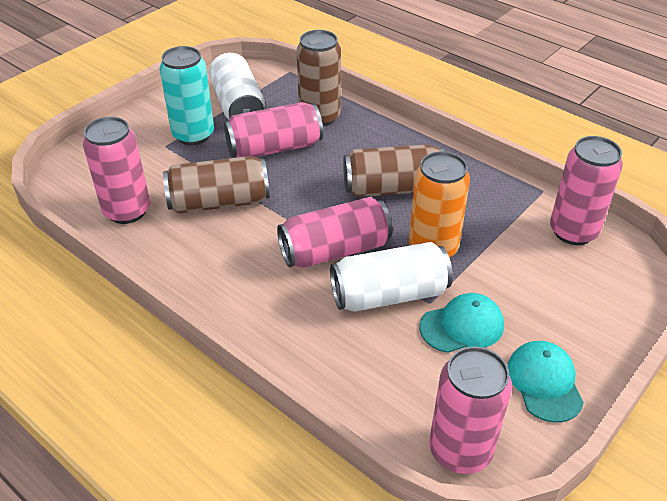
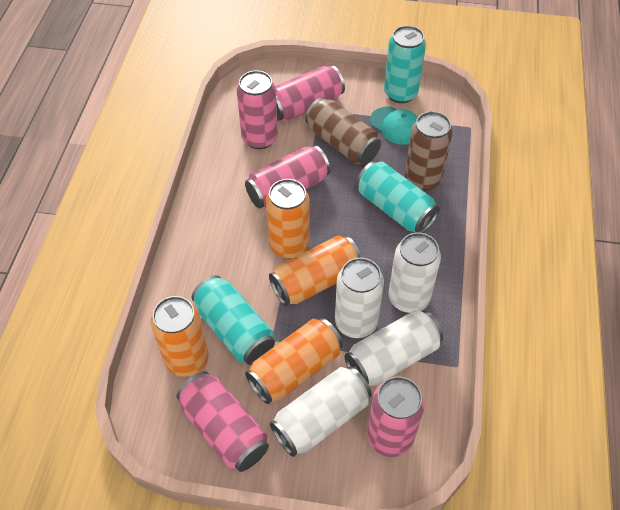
brown can: 3 -> 2
orange can: 1 -> 4
turquoise can: 1 -> 3
turquoise cap: 2 -> 1
white can: 2 -> 4

